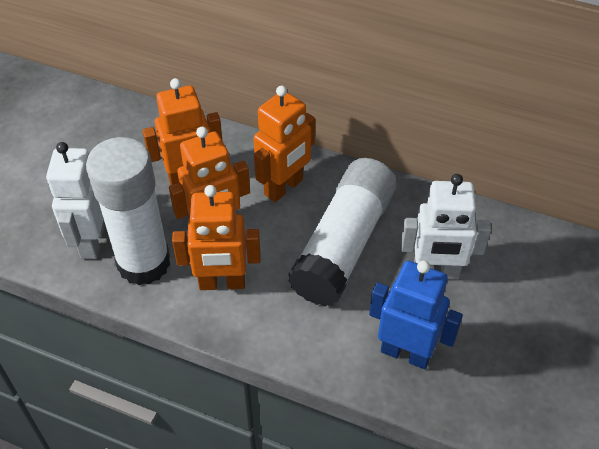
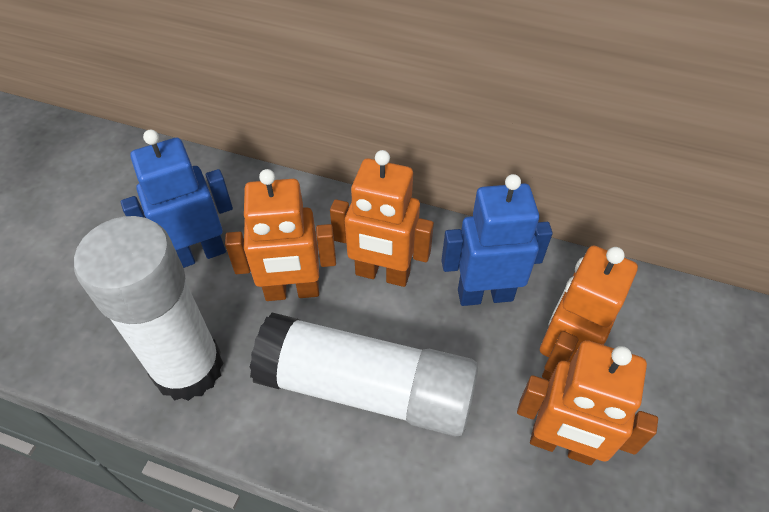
blue robot: 1 -> 2
white robot: 2 -> 0

